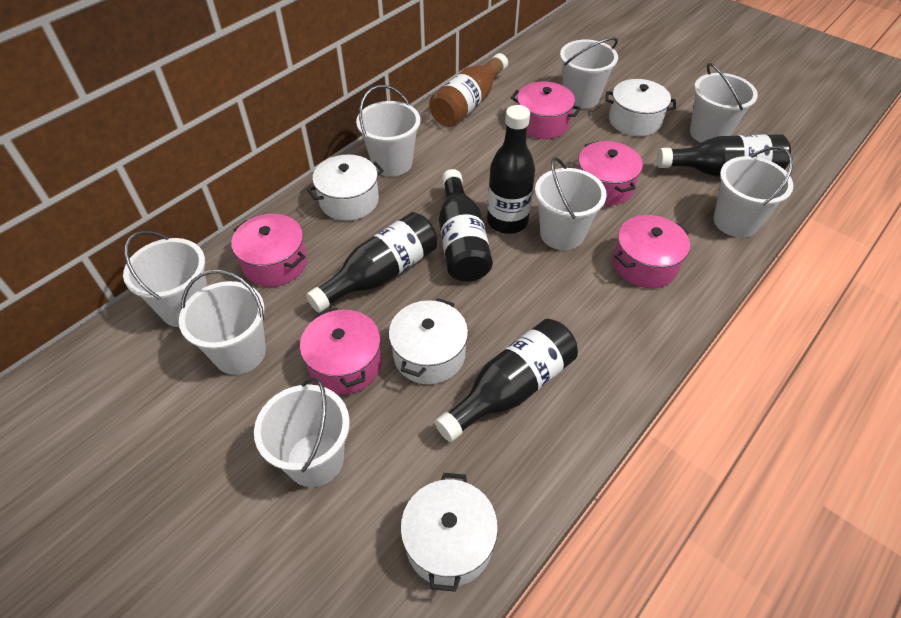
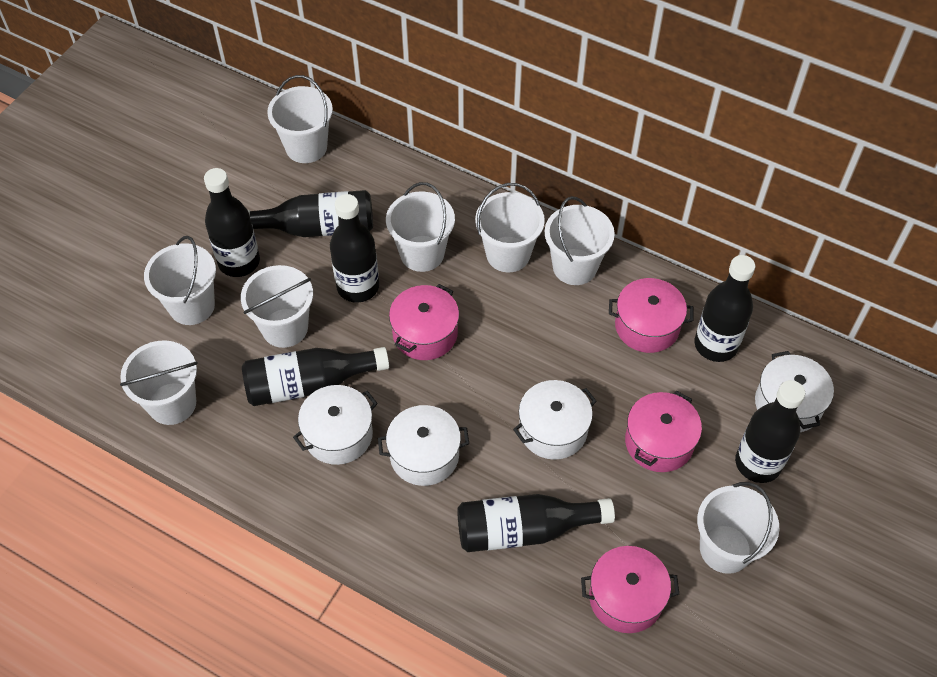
black bottle: 5 -> 7
brown bottle: 1 -> 0
pink pot: 5 -> 4

